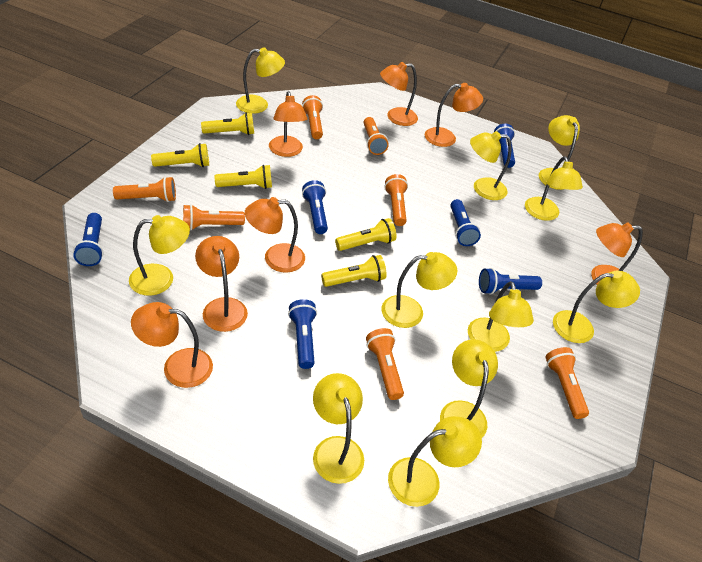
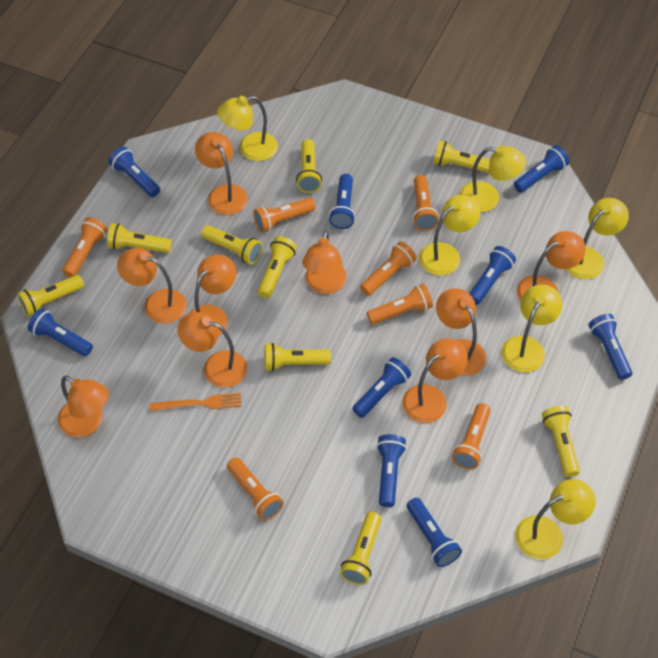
blue flashlight: 6 -> 9
orange fork: 0 -> 1
orange lamp: 7 -> 9
yellow flashlight: 5 -> 9
yellow lamp: 11 -> 6

